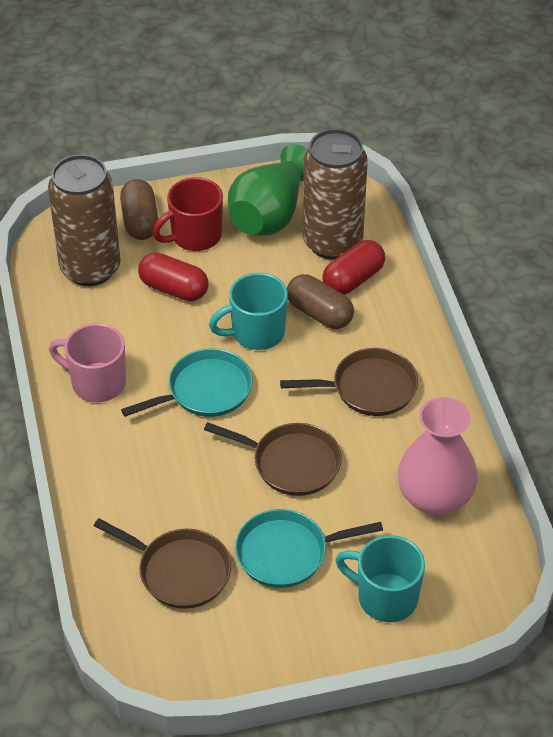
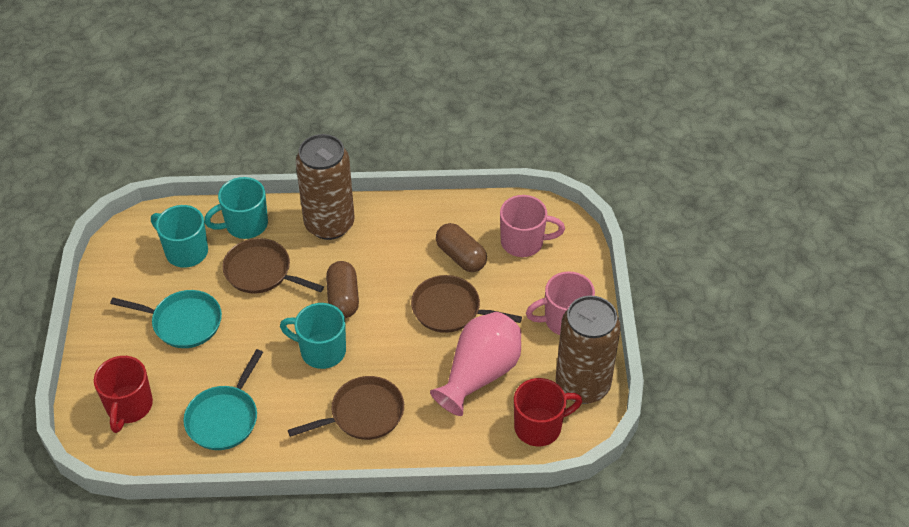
green vase: 1 -> 0
pink mug: 1 -> 2
red capsule: 2 -> 0
red mug: 1 -> 2
turquoise mug: 2 -> 3

